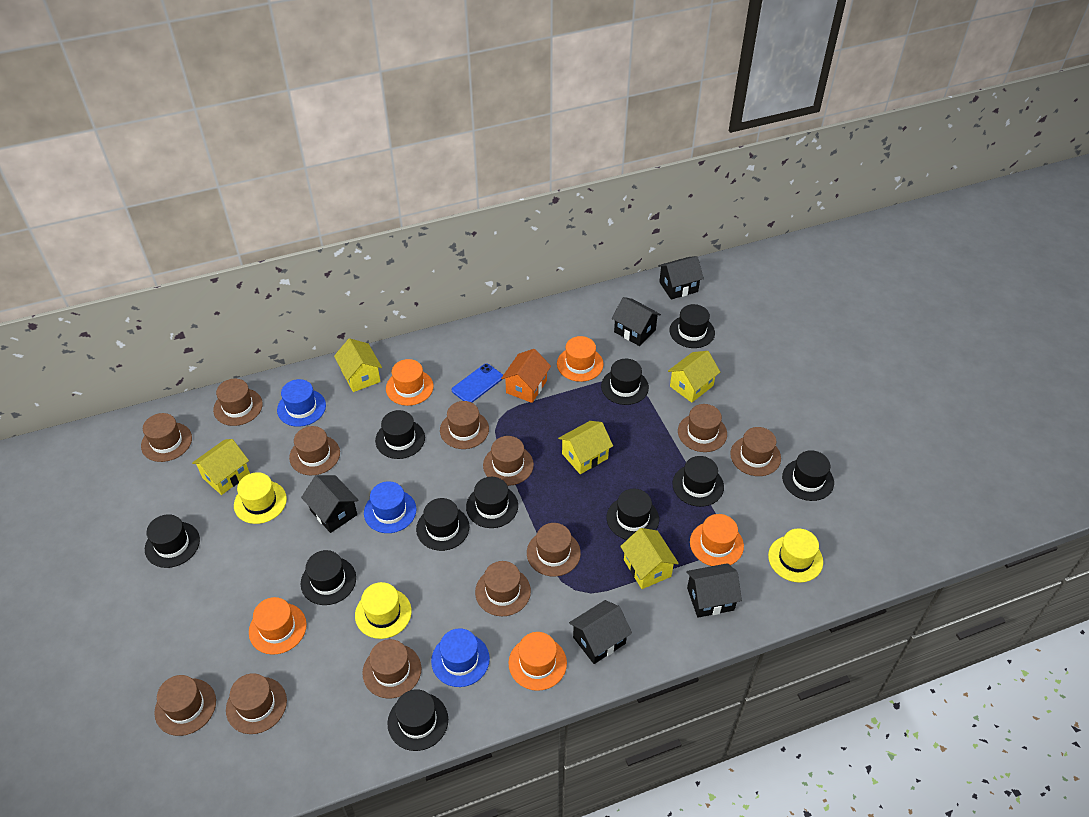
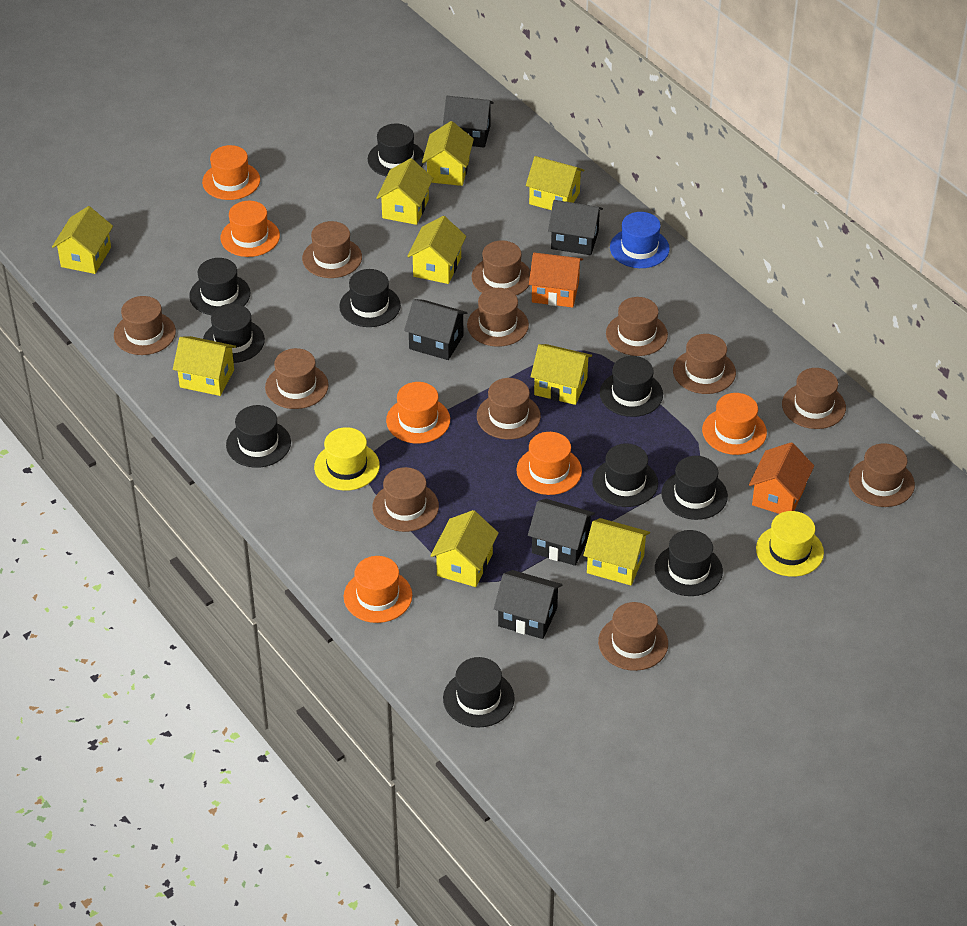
black hat: 11 -> 10
blue hat: 3 -> 1
blue phone: 1 -> 0
orange hat: 5 -> 6
orange house: 1 -> 2
yellow hat: 3 -> 2
yellow house: 5 -> 9

